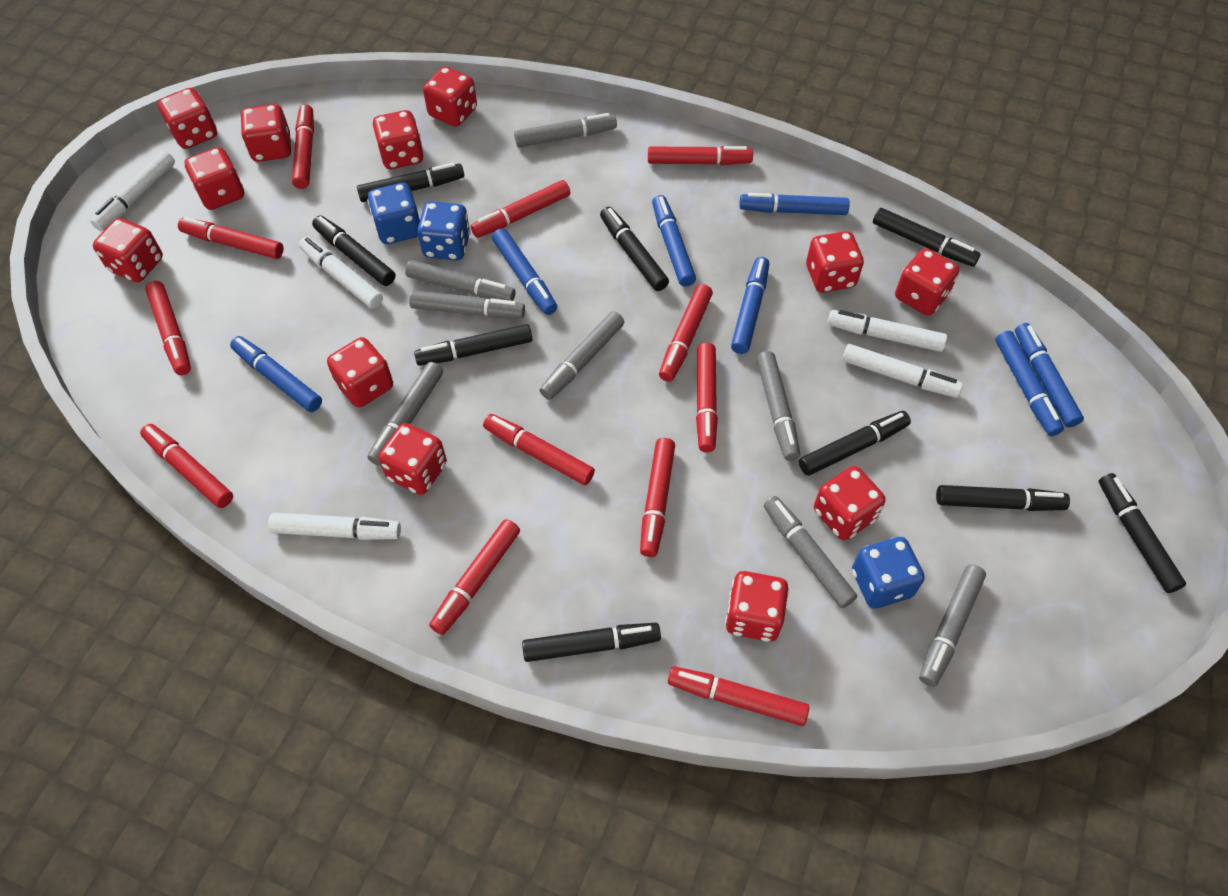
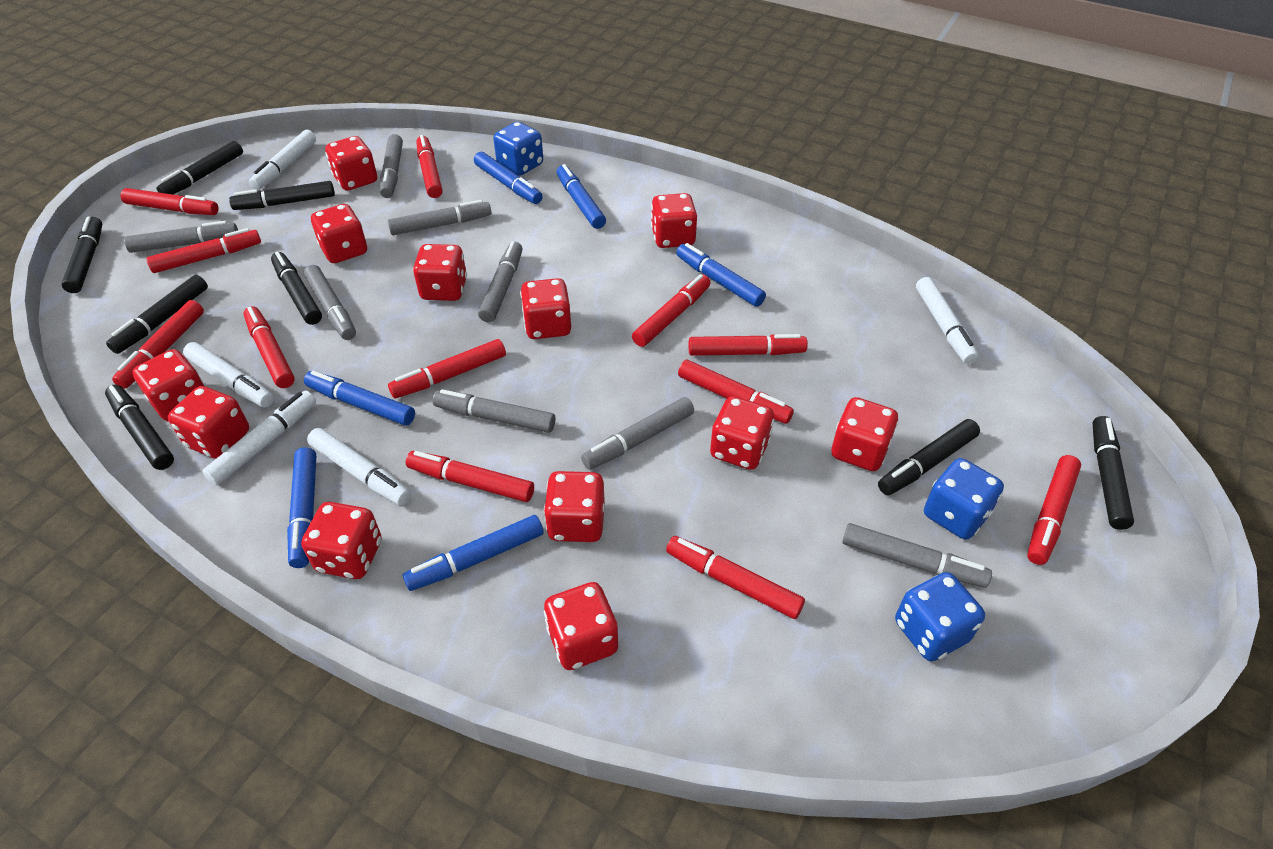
black marker: 9 -> 8
blue marker: 7 -> 6

